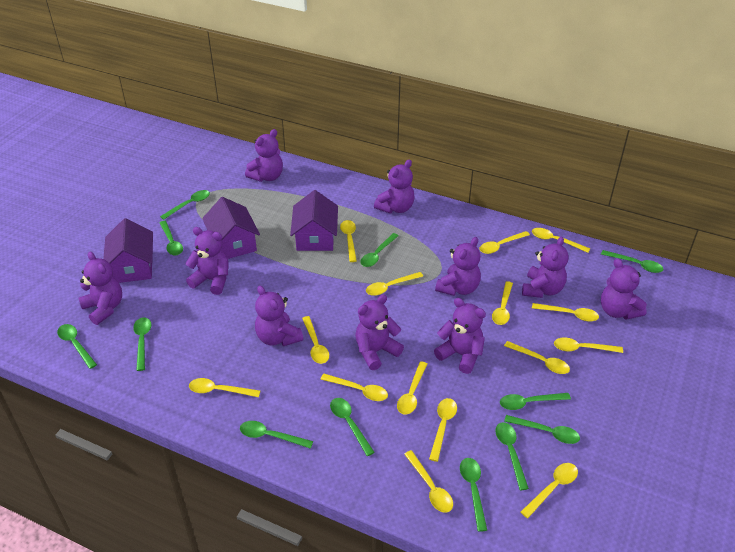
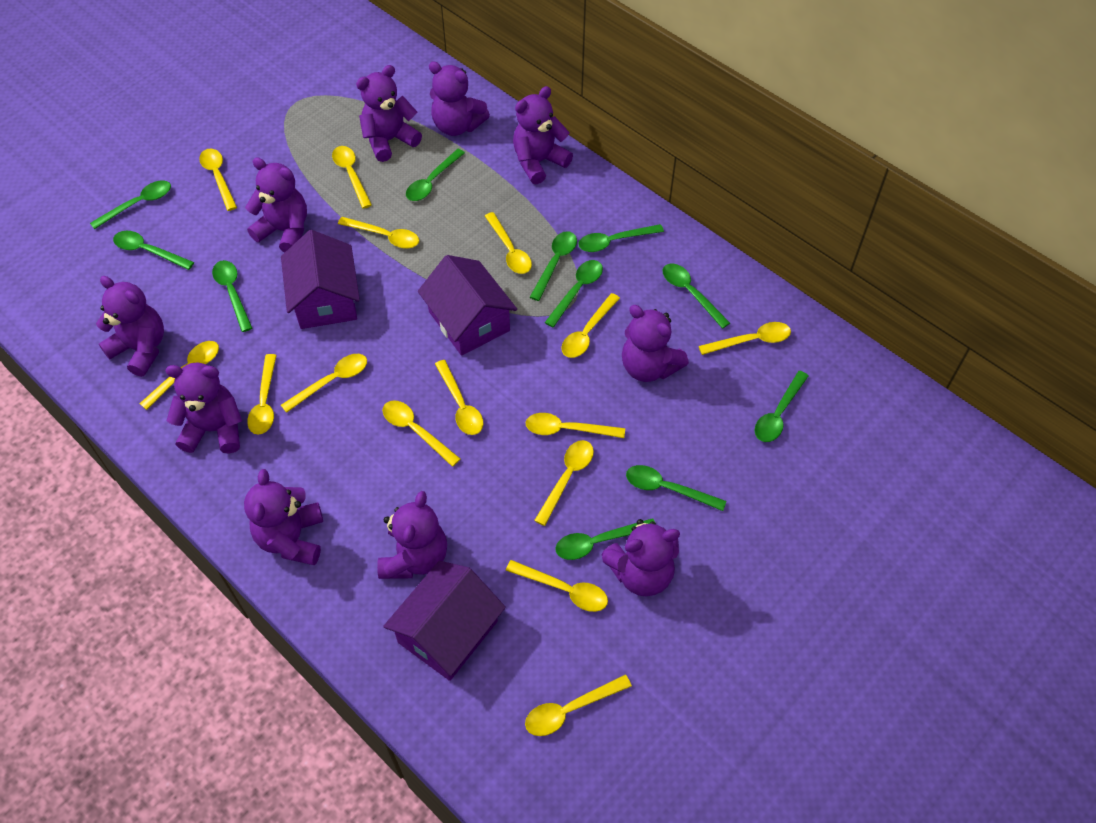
green spoon: 12 -> 11

